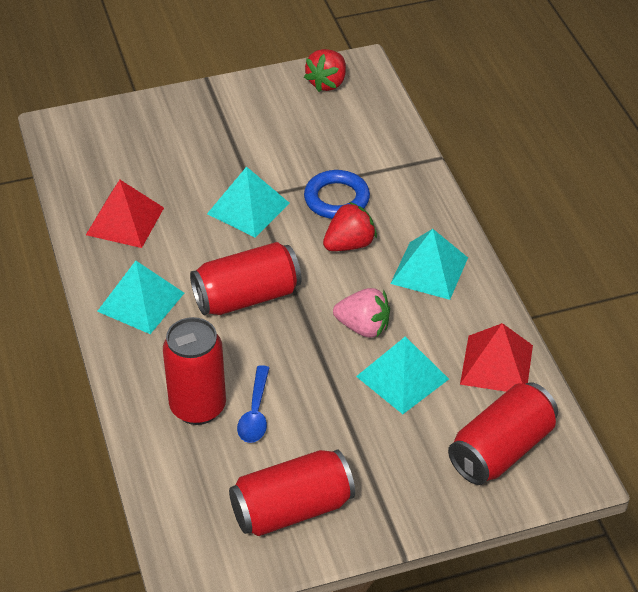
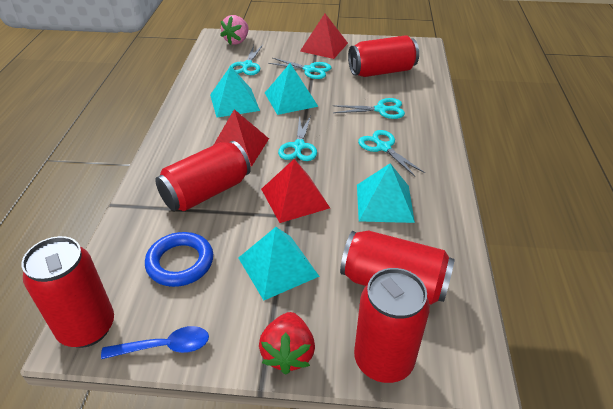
red can: 4 -> 5
red pyramid: 2 -> 3
red strawberry: 2 -> 1
turquoise scissors: 0 -> 5

